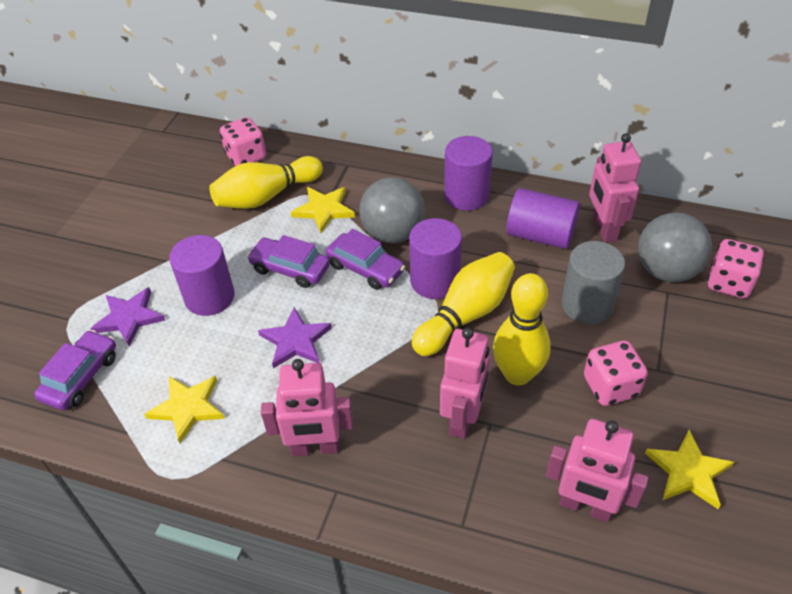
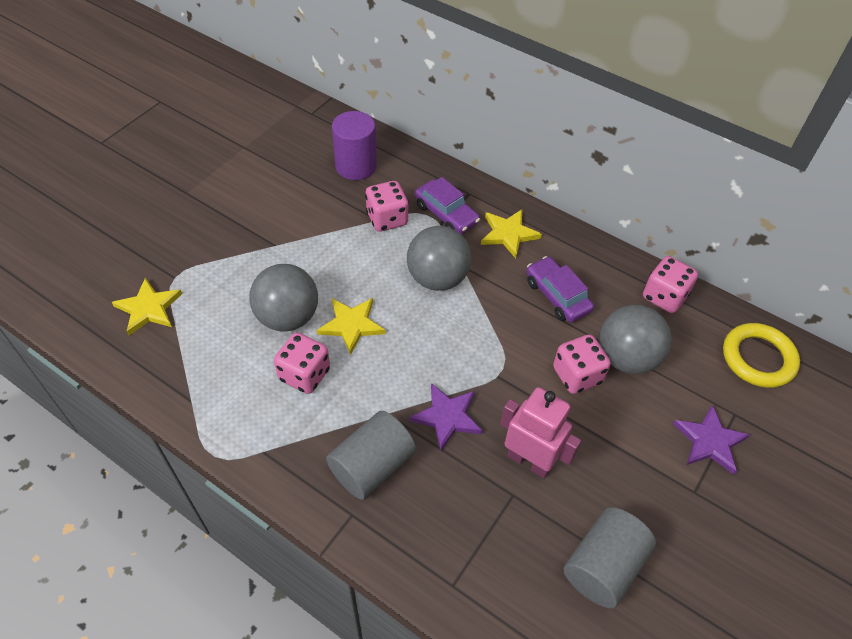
grey ball: 2 -> 3
grey cylinder: 1 -> 2
pink dice: 3 -> 4
pink robot: 4 -> 1
purple car: 3 -> 2
purple cylinder: 4 -> 1
yellow bowling pin: 3 -> 0
yellow ring: 0 -> 1

